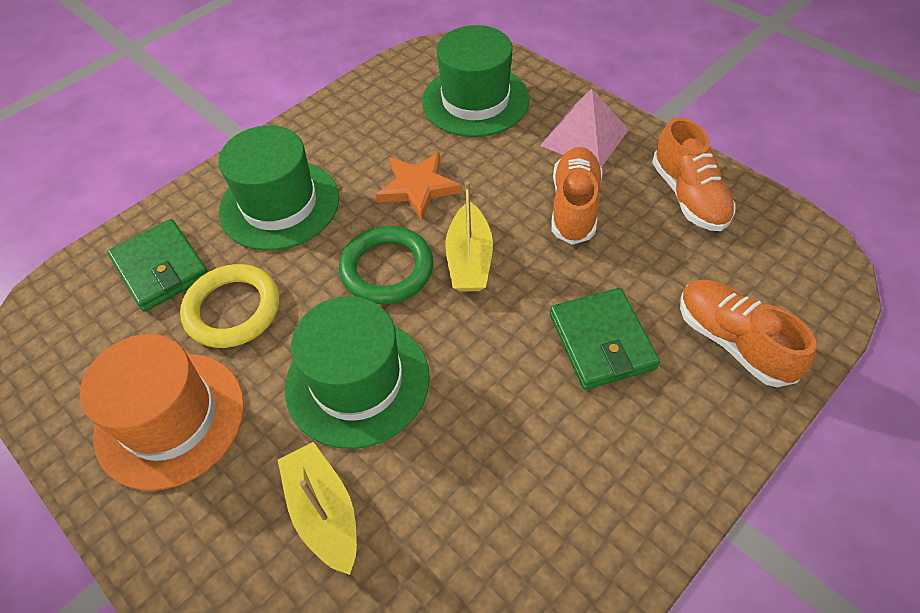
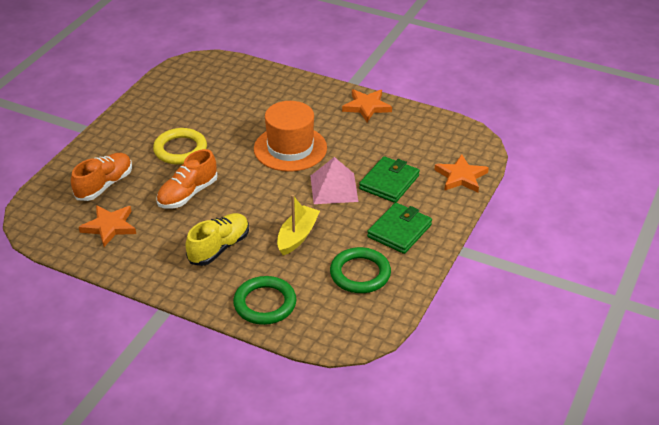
green hat: 3 -> 0
green ring: 1 -> 2
orange shoe: 3 -> 2
orange star: 1 -> 3
yellow boat: 2 -> 1
yellow shoe: 0 -> 1

